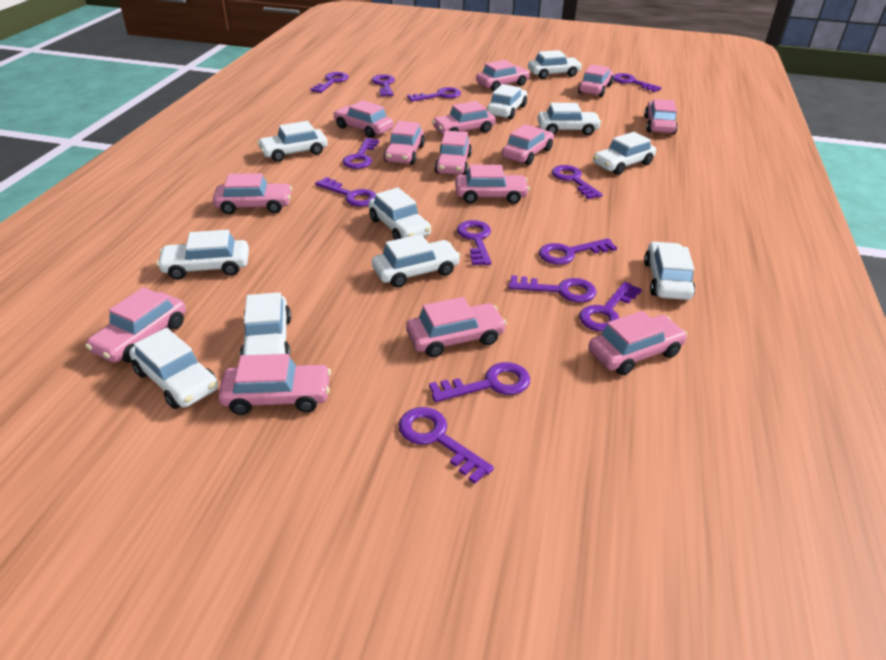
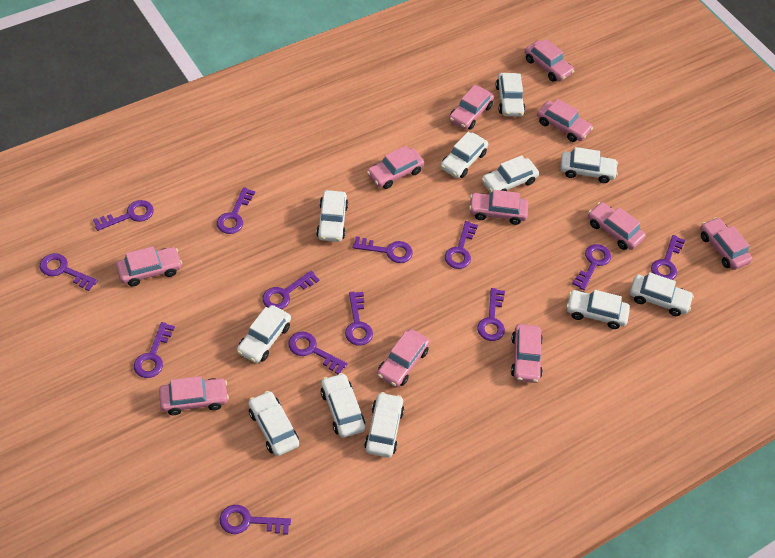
pink car: 14 -> 11

